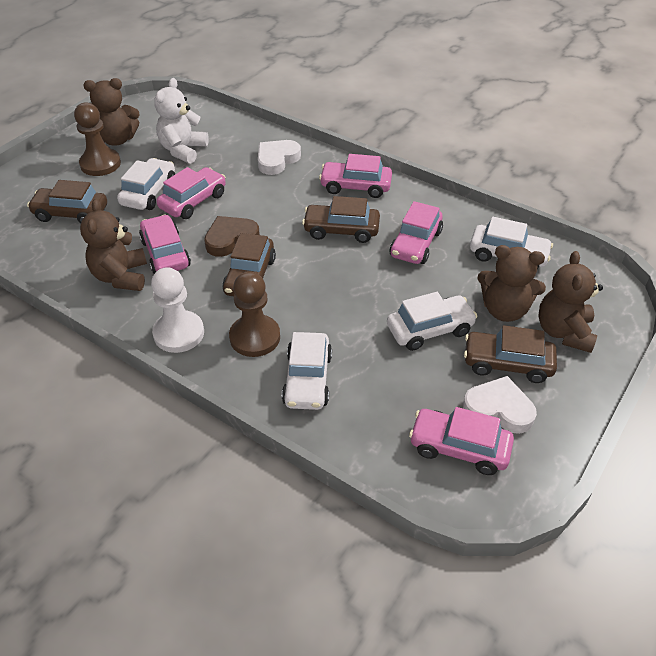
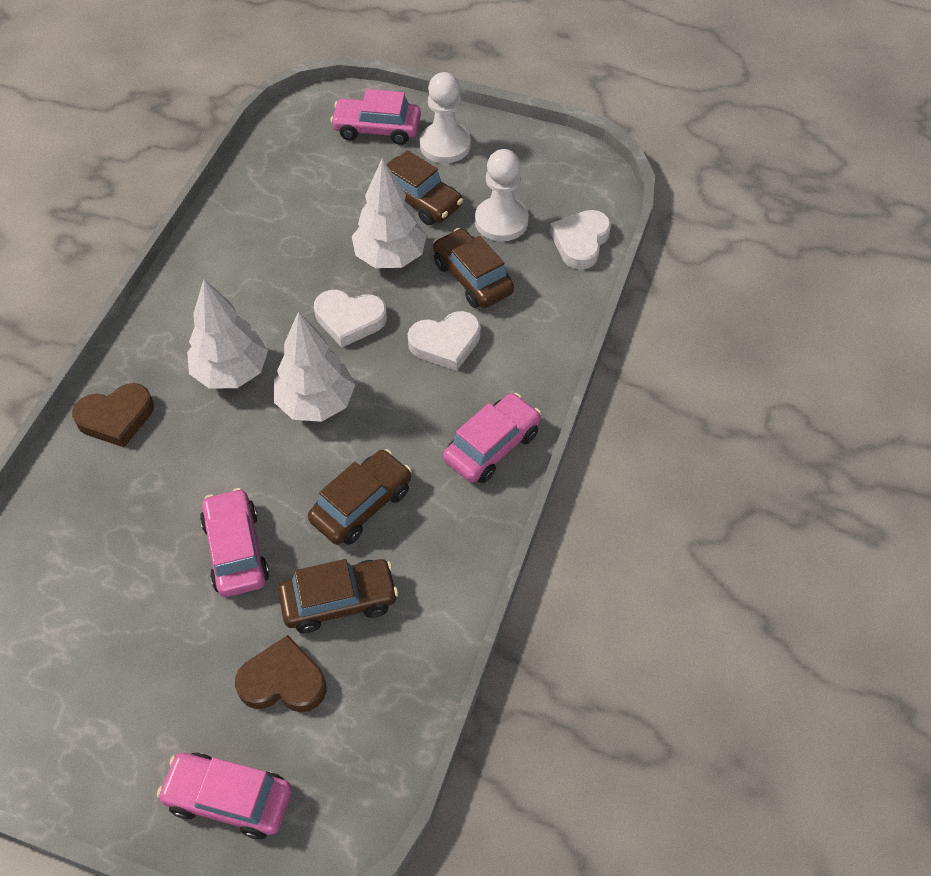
brown heart: 1 -> 2
brown pawn: 2 -> 0
brown teddy bear: 4 -> 0
pink car: 5 -> 4
white car: 4 -> 0
white heart: 2 -> 3
white pawn: 1 -> 2
white teddy bear: 1 -> 0
white tree: 0 -> 3

